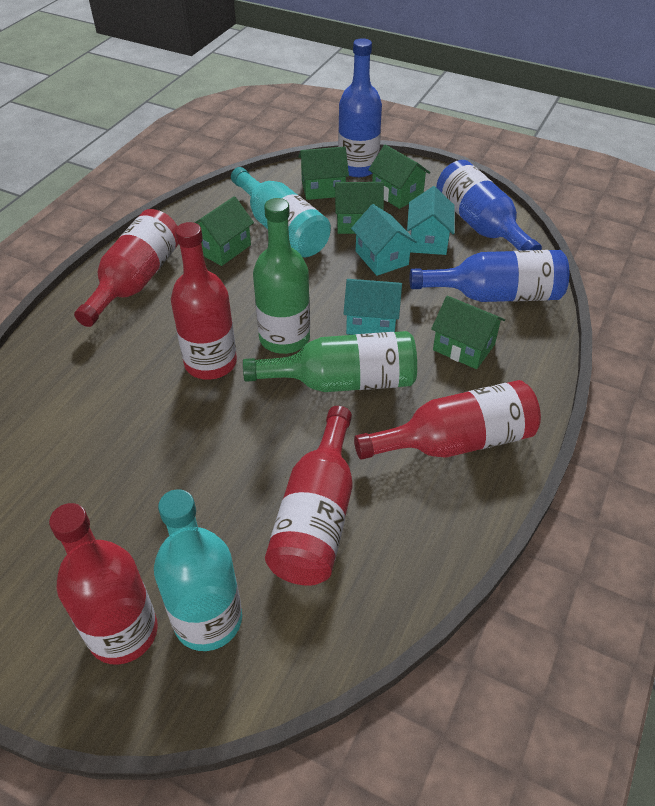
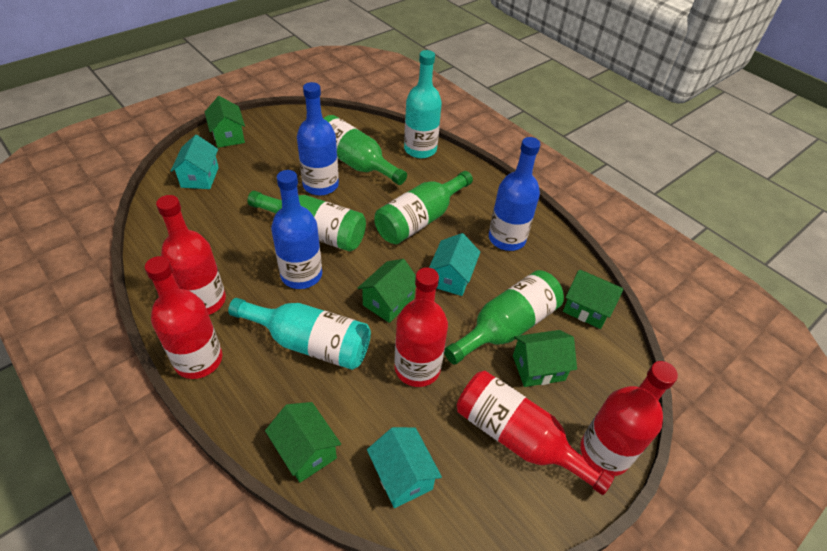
green bottle: 2 -> 4

